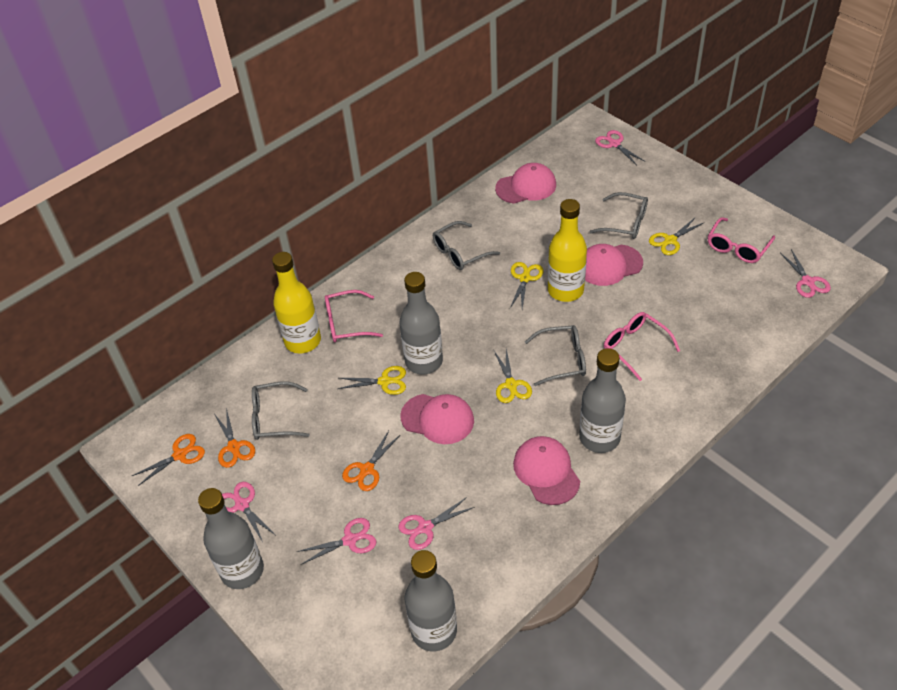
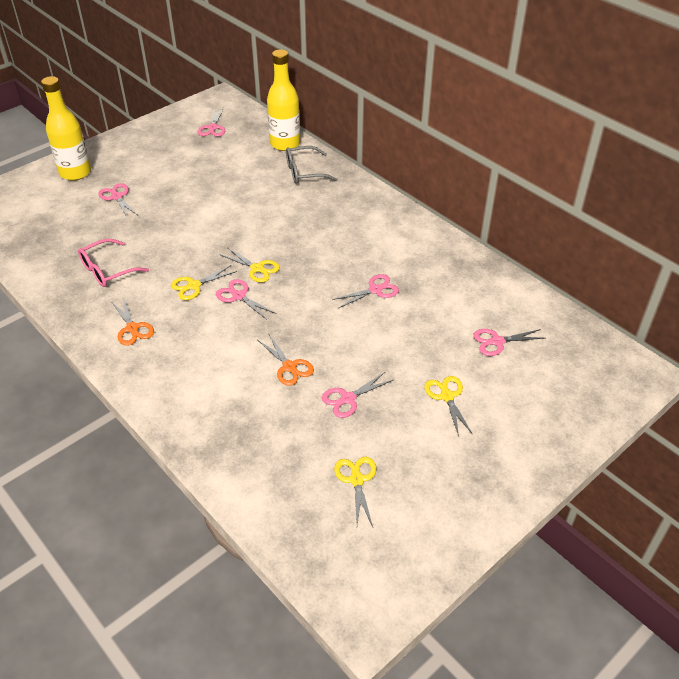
grey bottle: 4 -> 0
grey glasses: 4 -> 1
orange scissors: 3 -> 2
pink cap: 4 -> 0
pink glasses: 3 -> 1
pink scissors: 5 -> 6

